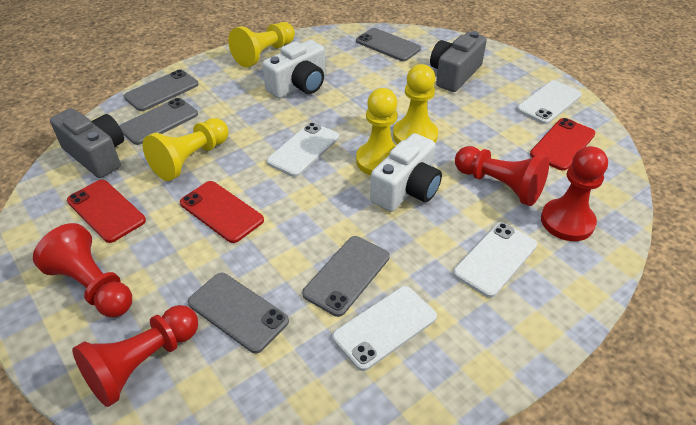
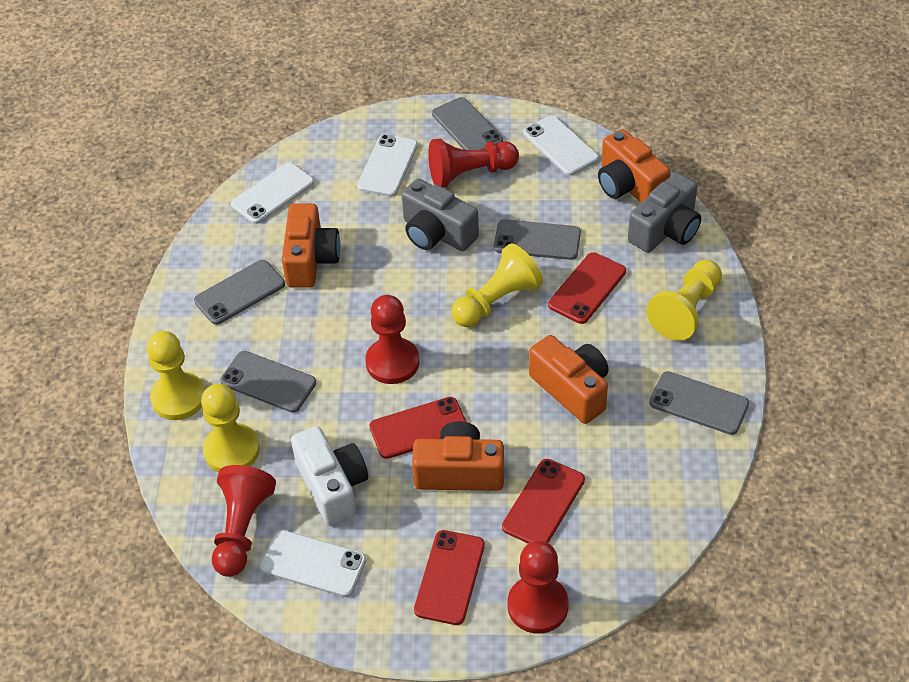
orange camera: 0 -> 4
red phone: 3 -> 4
white camera: 2 -> 1

